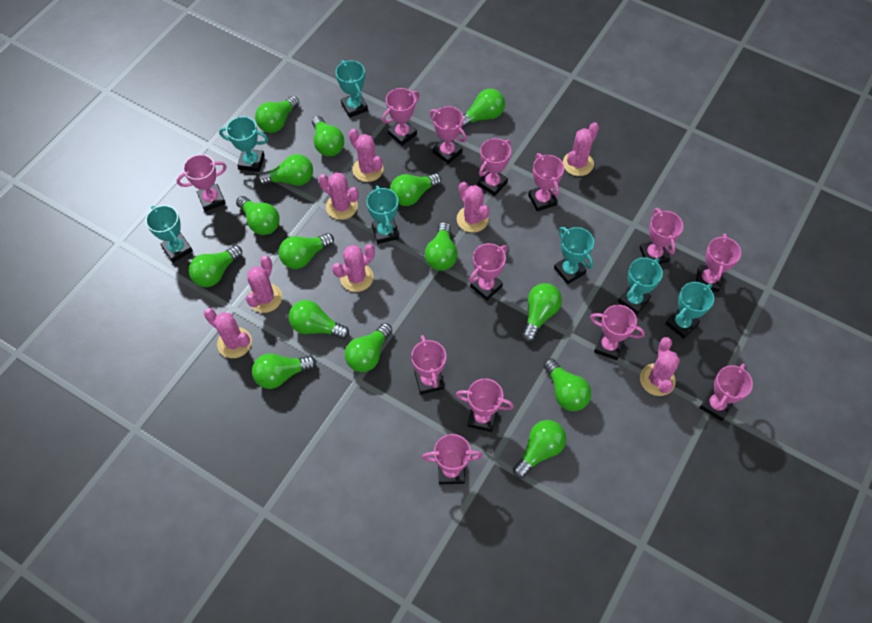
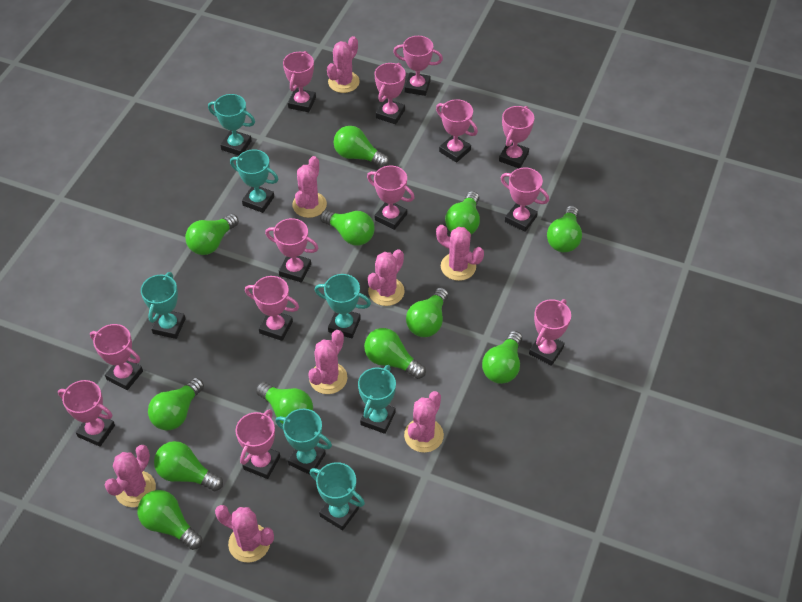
green light bulb: 15 -> 12

